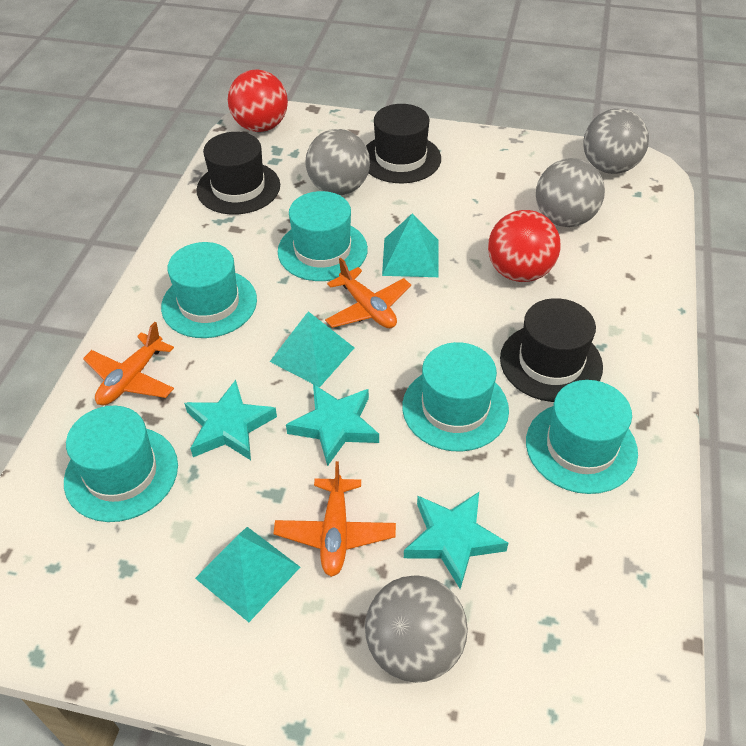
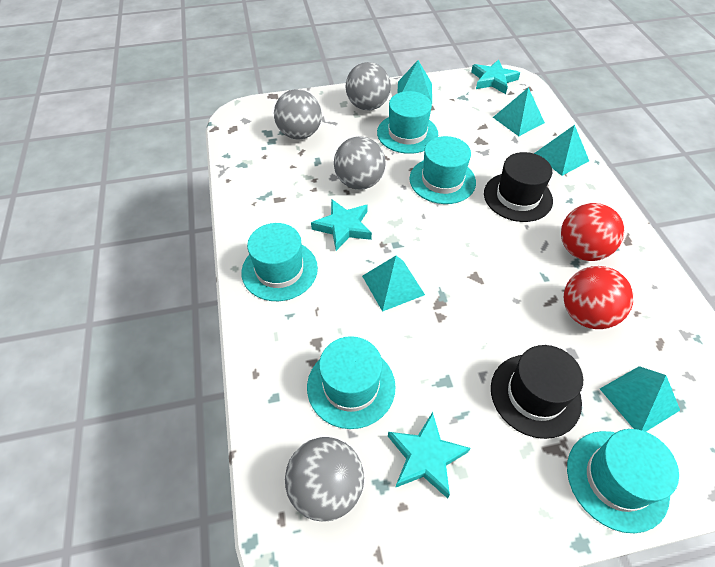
black hat: 3 -> 2
orange plane: 3 -> 0
turquoise pyramid: 3 -> 5

